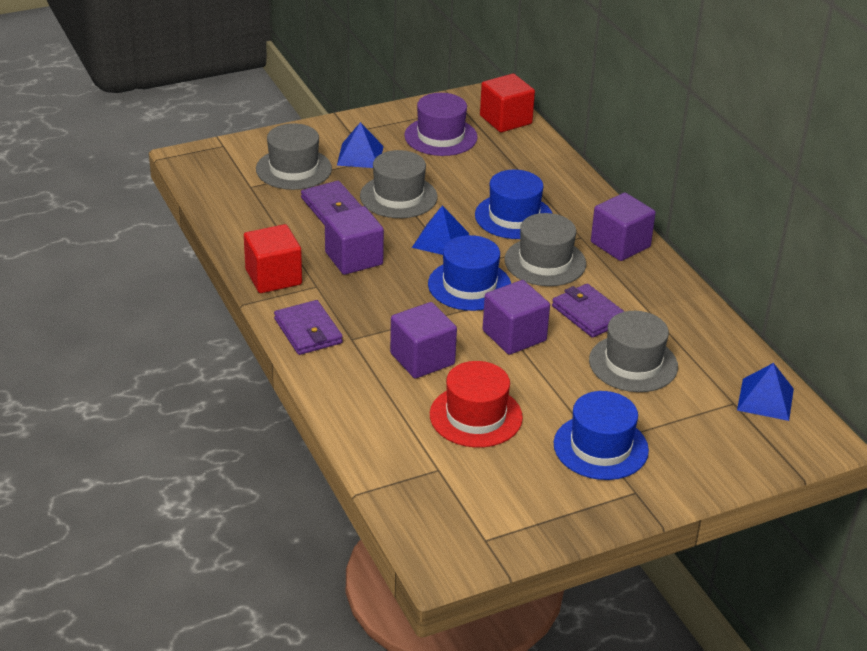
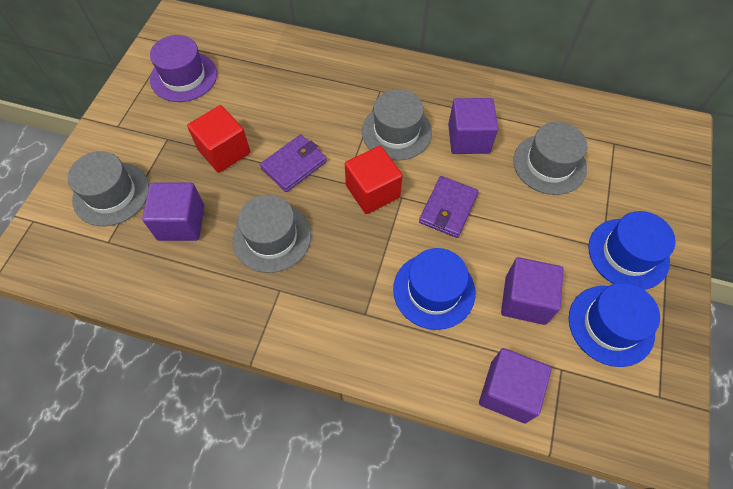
blue pyramid: 3 -> 0
purple wallet: 3 -> 2
red hat: 1 -> 0

